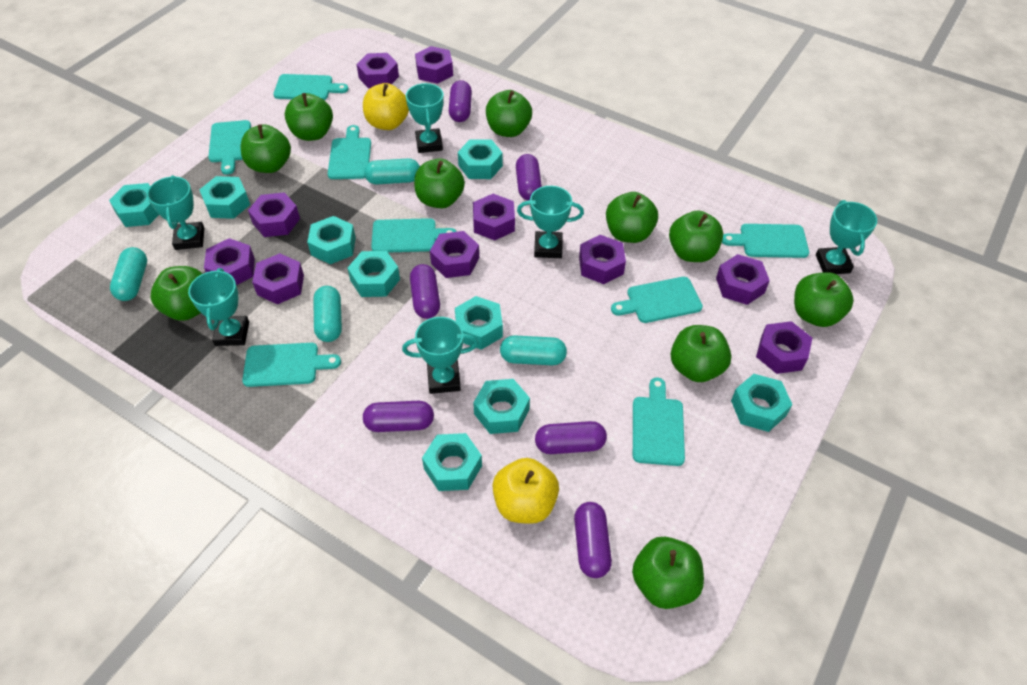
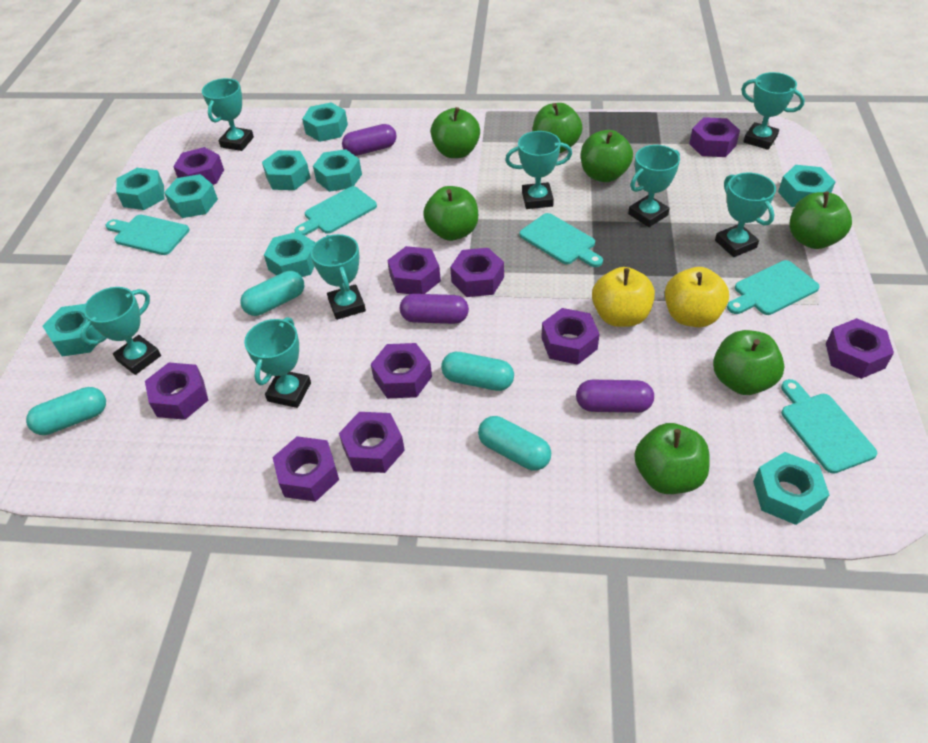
green apple: 10 -> 7
purple capsule: 6 -> 3
turquoise cutting board: 8 -> 5
turquoise trophy: 6 -> 8

